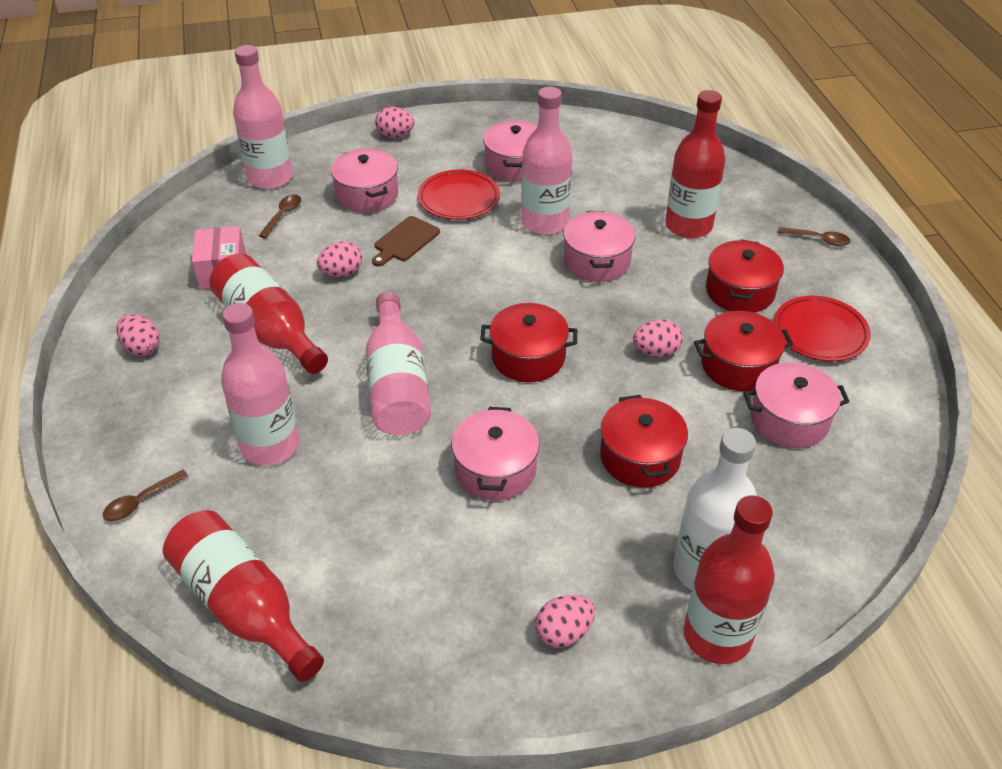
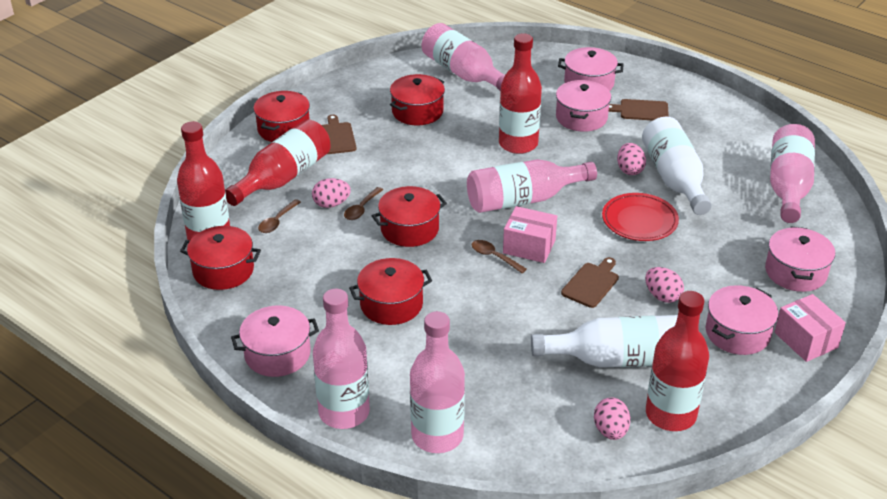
brown cutting board: 1 -> 3
pink bottle: 4 -> 5
pink box: 1 -> 2
pink egg: 5 -> 4
red plate: 2 -> 1
red pot: 4 -> 5
white bottle: 1 -> 2

